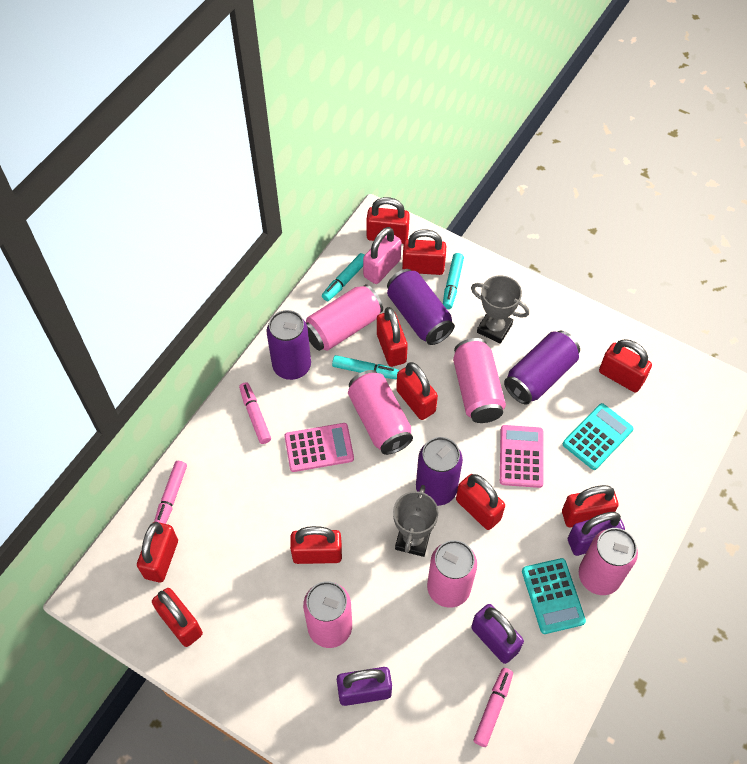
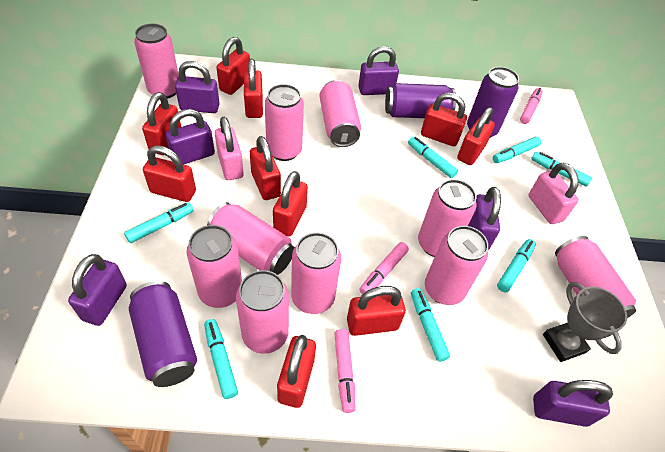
grey trophy: 2 -> 1
pink calculator: 2 -> 0
pink can: 6 -> 10
pink padlock: 1 -> 2
purple can: 4 -> 3
purple padlock: 3 -> 6
turquoise calculator: 2 -> 0
turquoise marker: 3 -> 7

